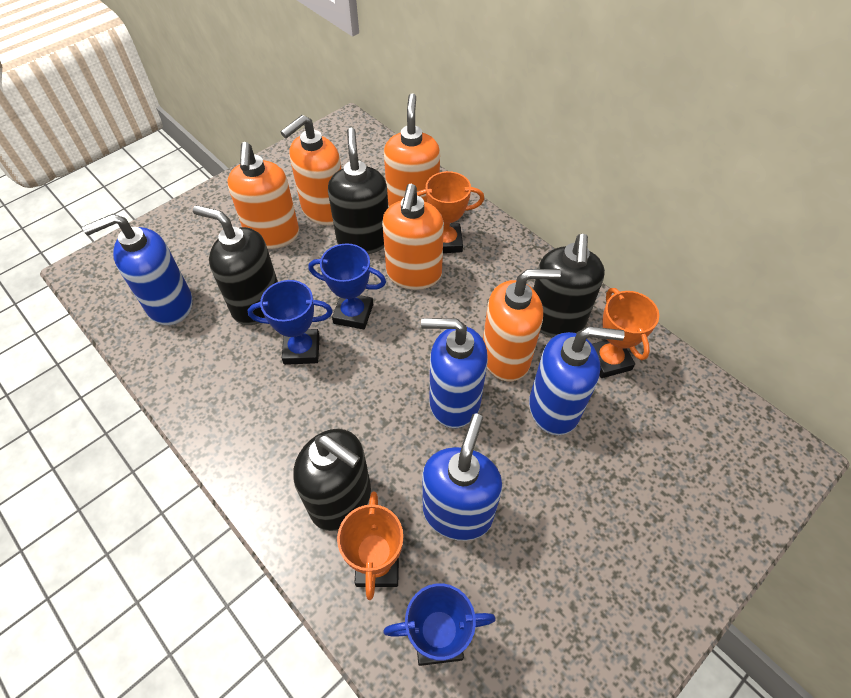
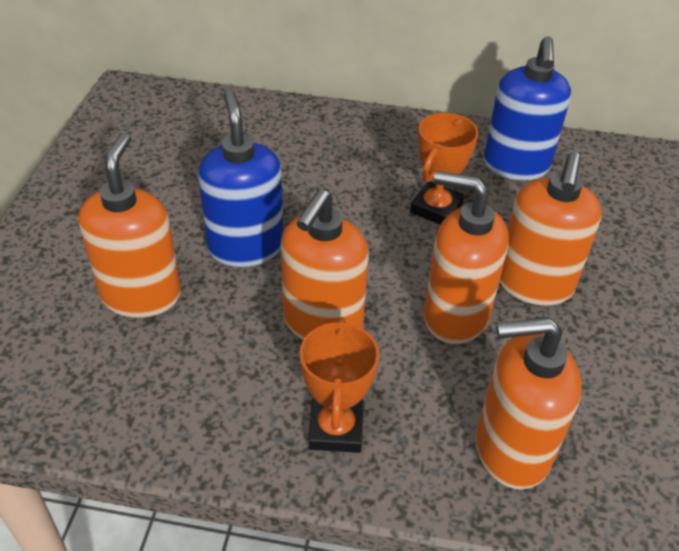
black soap dispenser: 4 -> 0
blue soap dispenser: 4 -> 2
blue trophy: 3 -> 0
orange trophy: 3 -> 2

